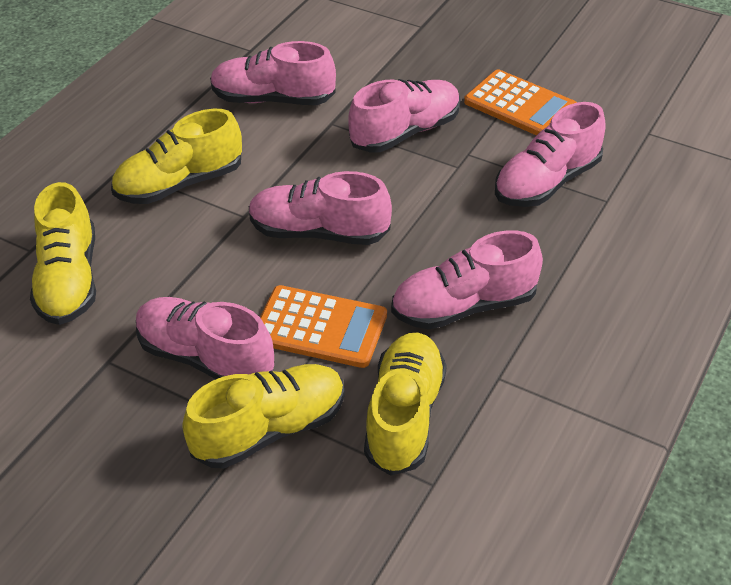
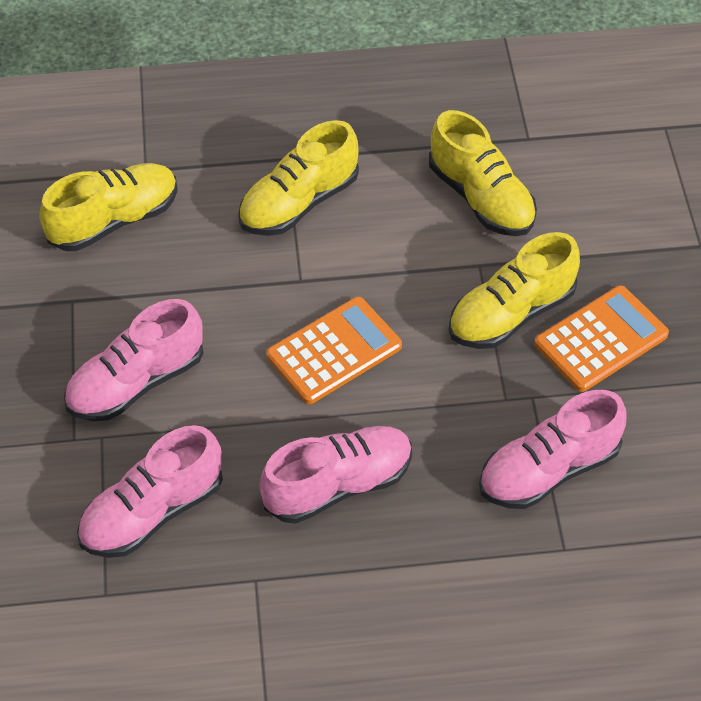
pink shoe: 6 -> 4

